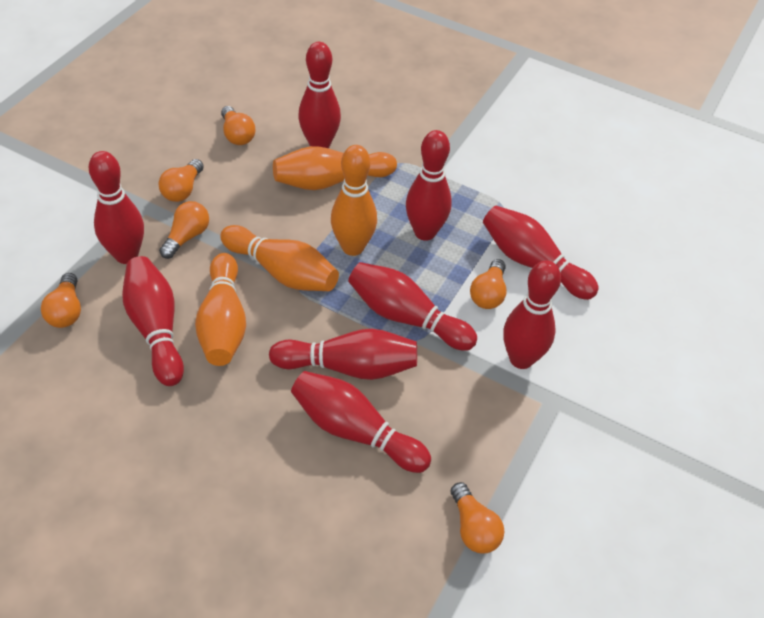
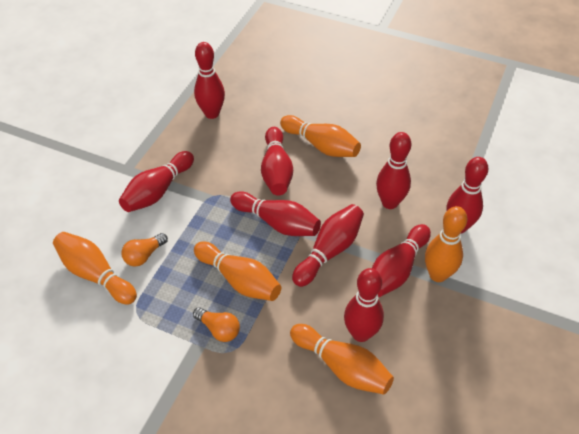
orange bowling pin: 4 -> 5
orange light bulb: 6 -> 2

